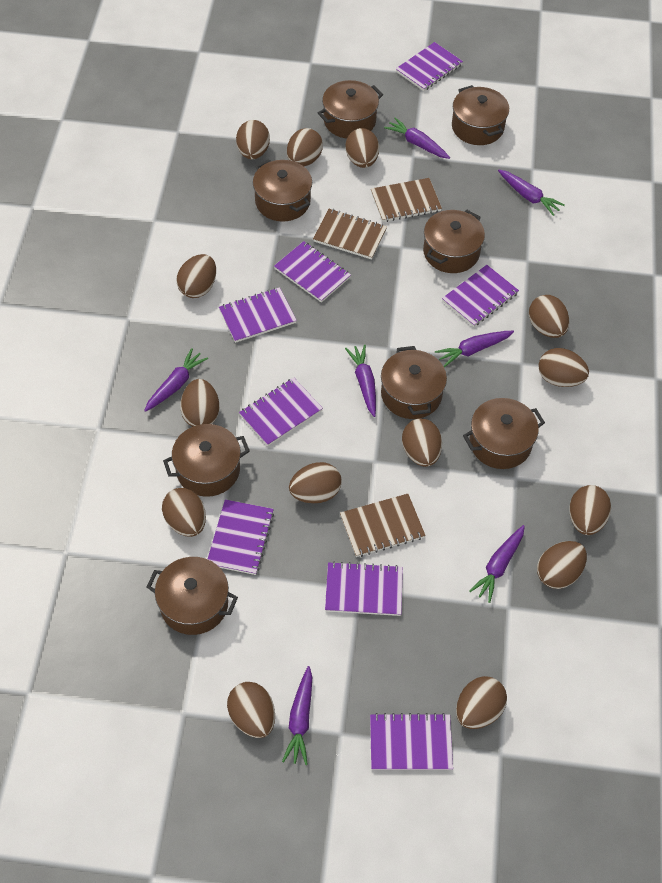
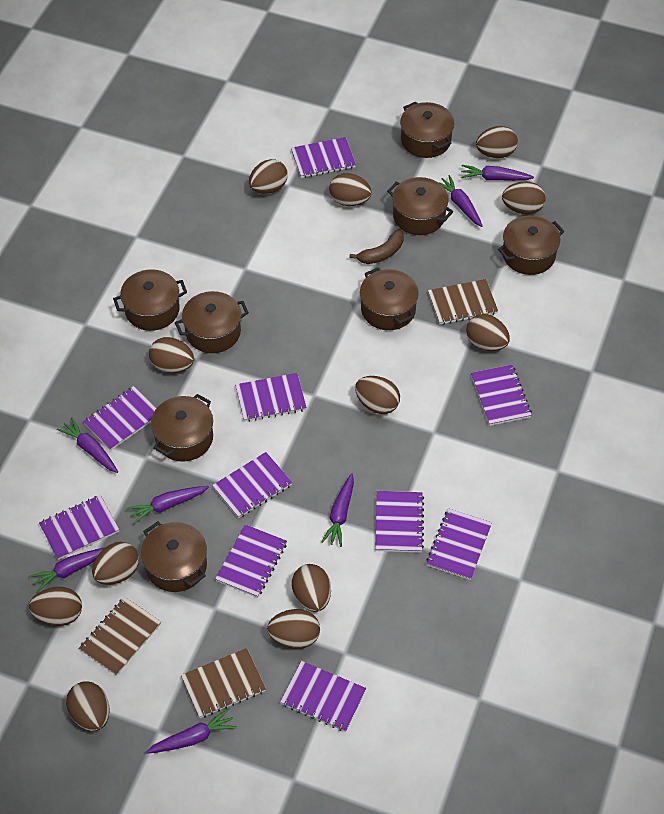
brown banana: 0 -> 1
brown egg: 14 -> 12
purple notebook: 8 -> 10

